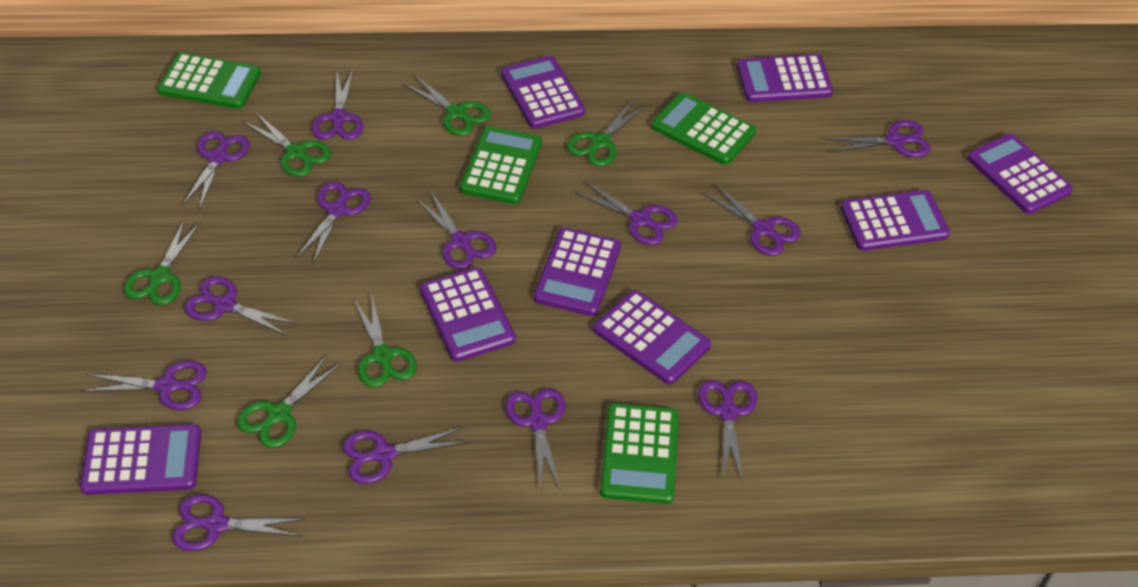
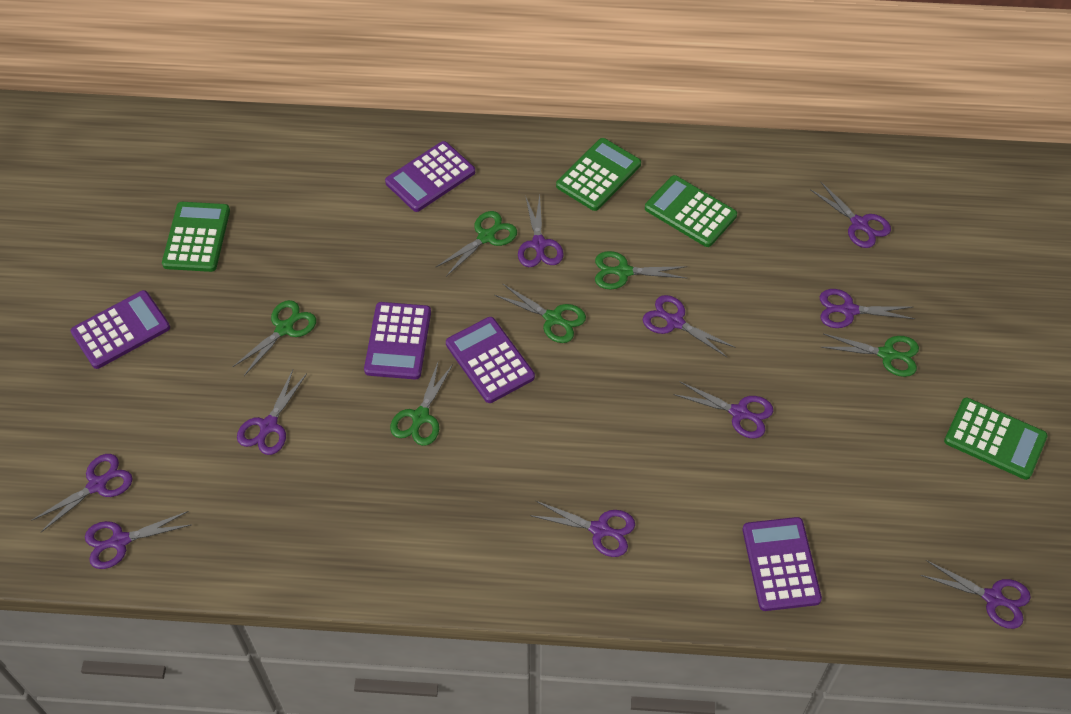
purple calculator: 8 -> 5
purple scissors: 13 -> 10

